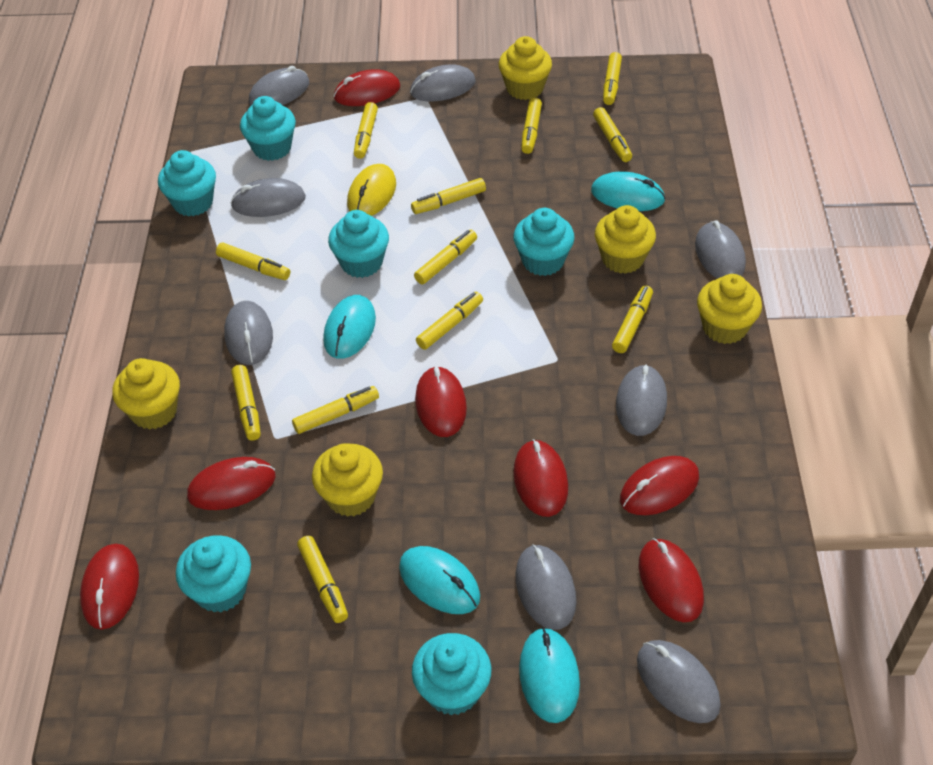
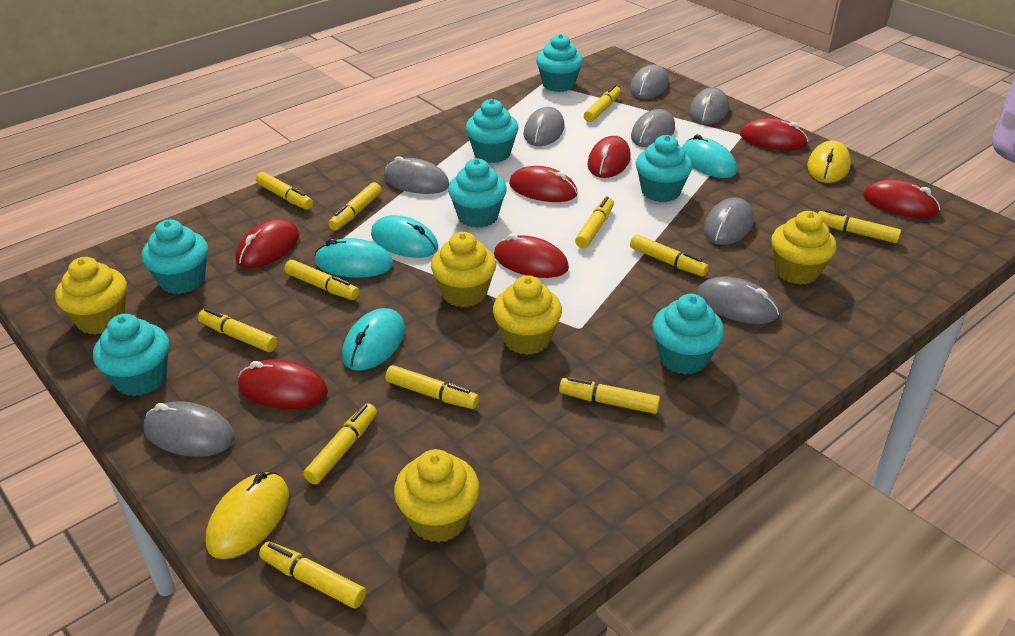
turquoise cupcake: 6 -> 7
yellow mouse: 1 -> 2

